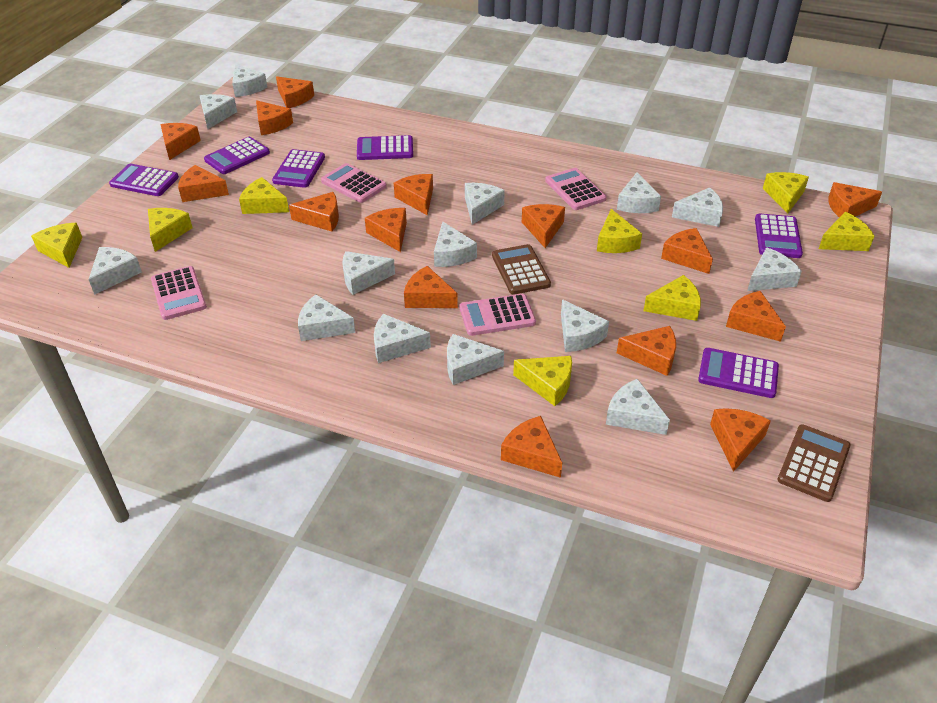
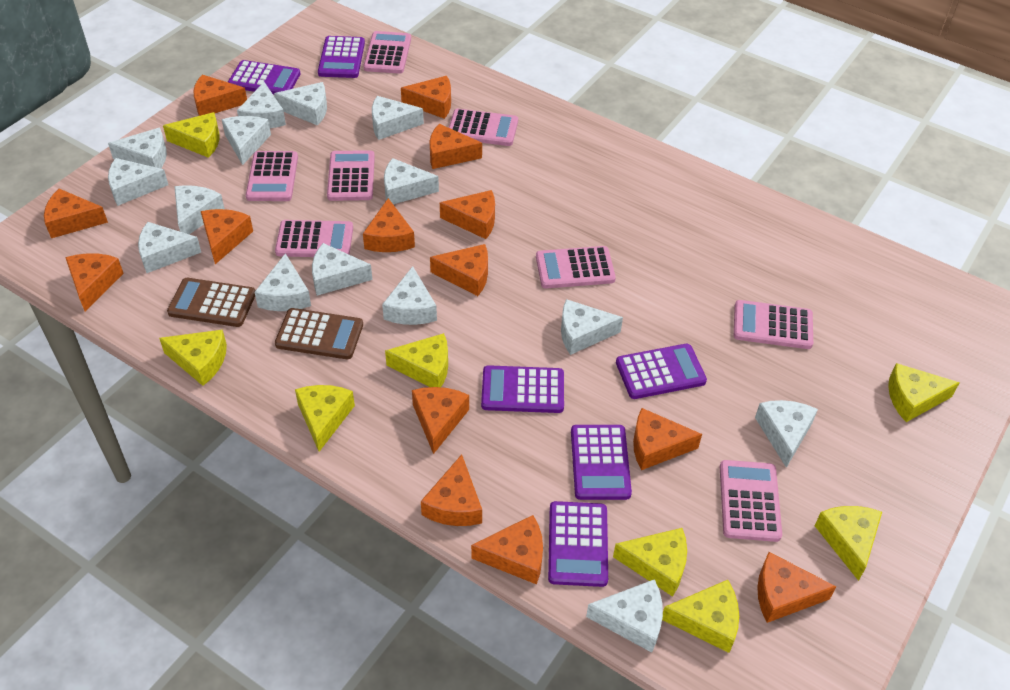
orange cheese: 15 -> 14
pink calculator: 4 -> 8
white cheese: 14 -> 15

